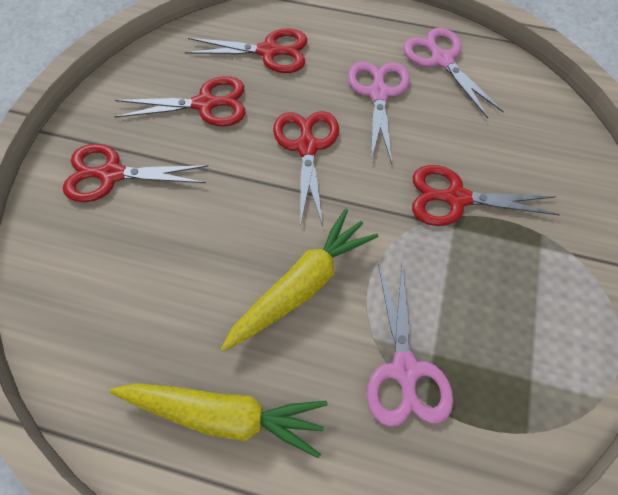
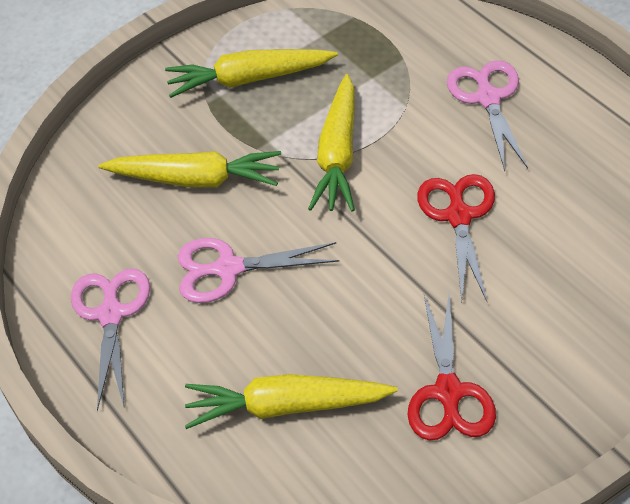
red scissors: 5 -> 2
yellow carrot: 2 -> 4

